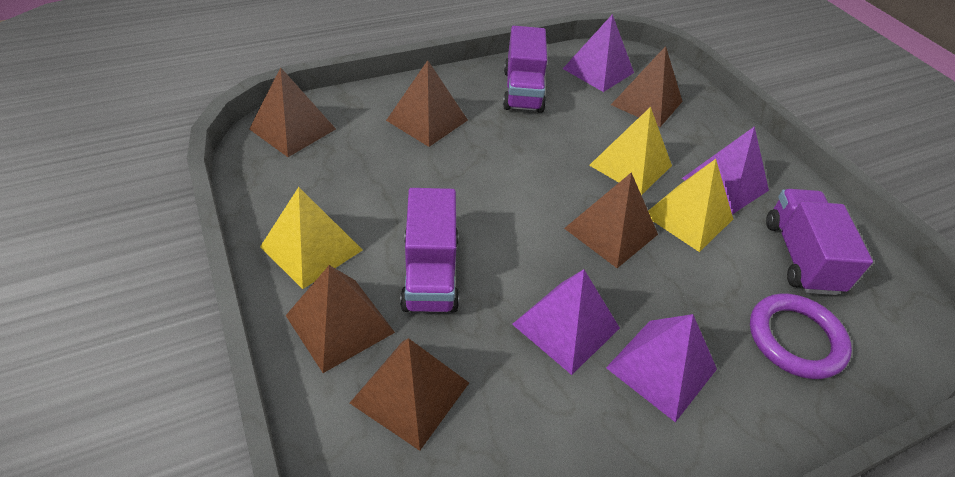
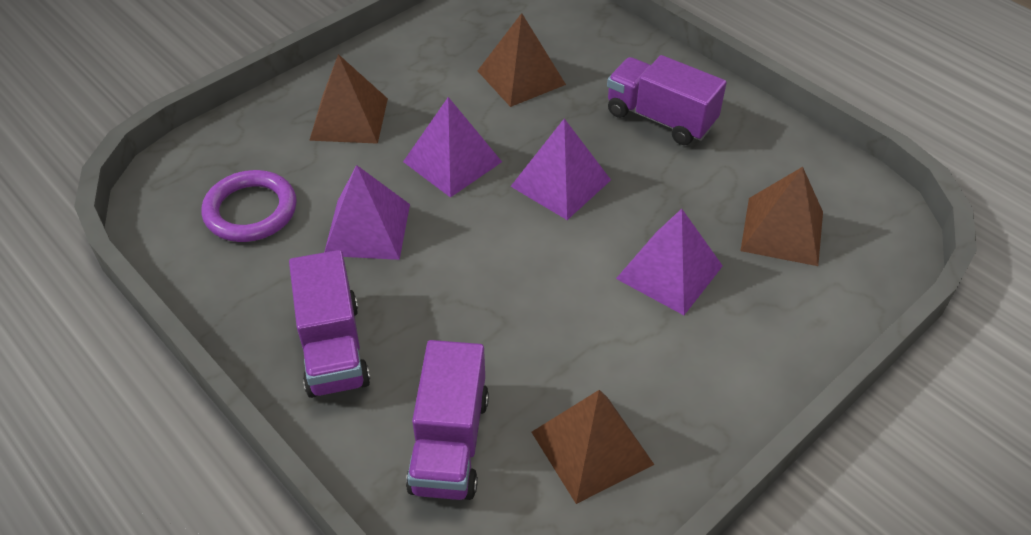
brown pyramid: 6 -> 4
yellow pyramid: 3 -> 0

